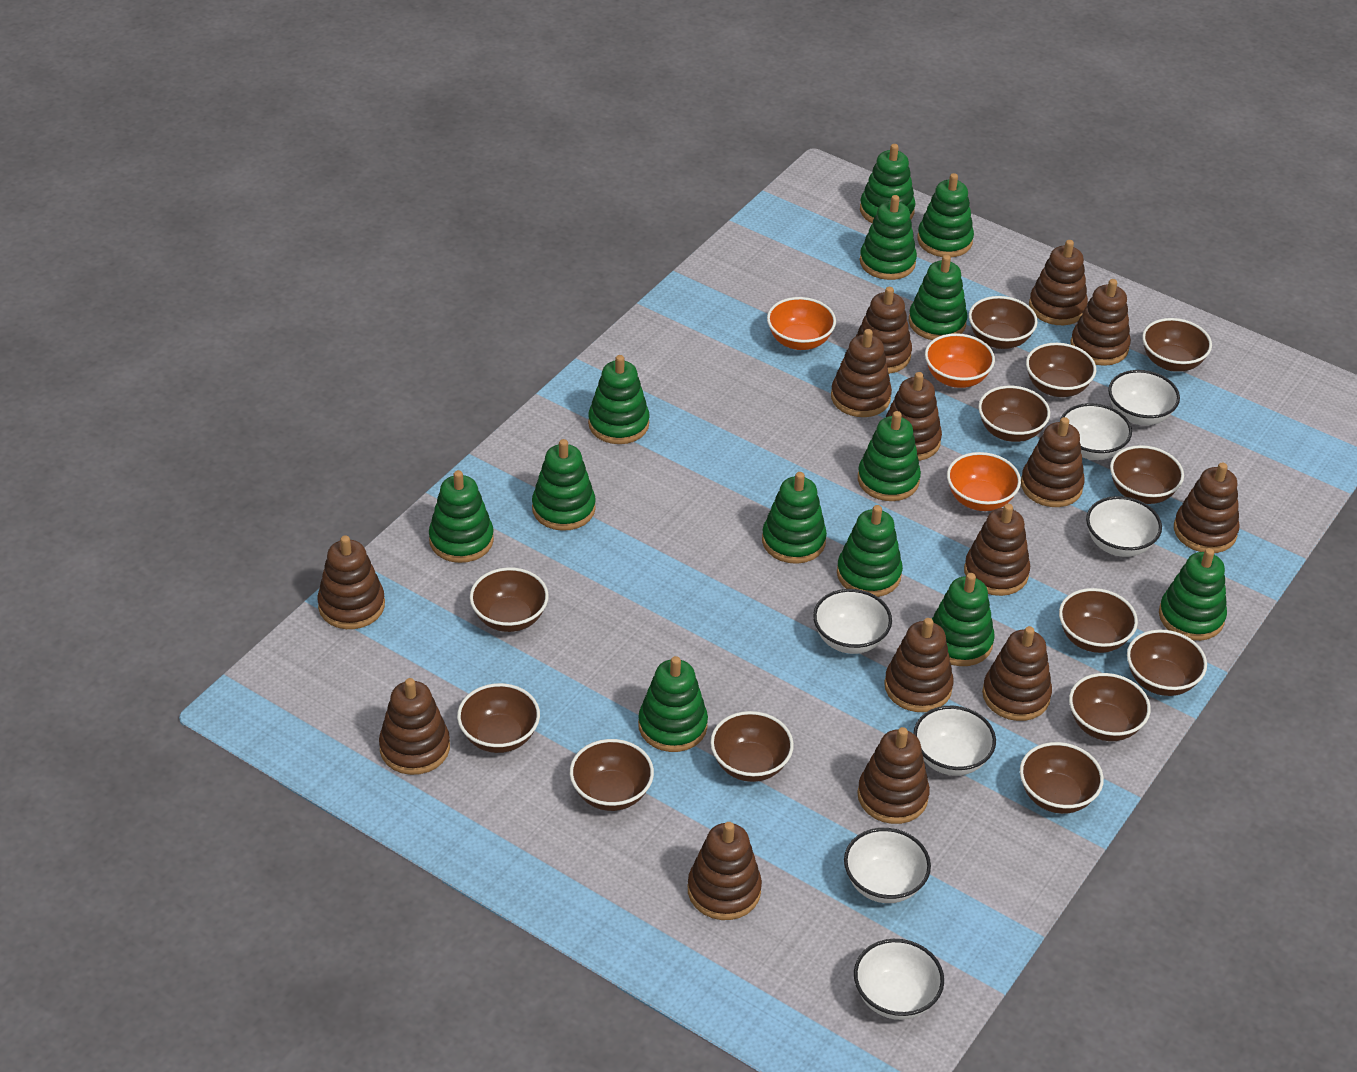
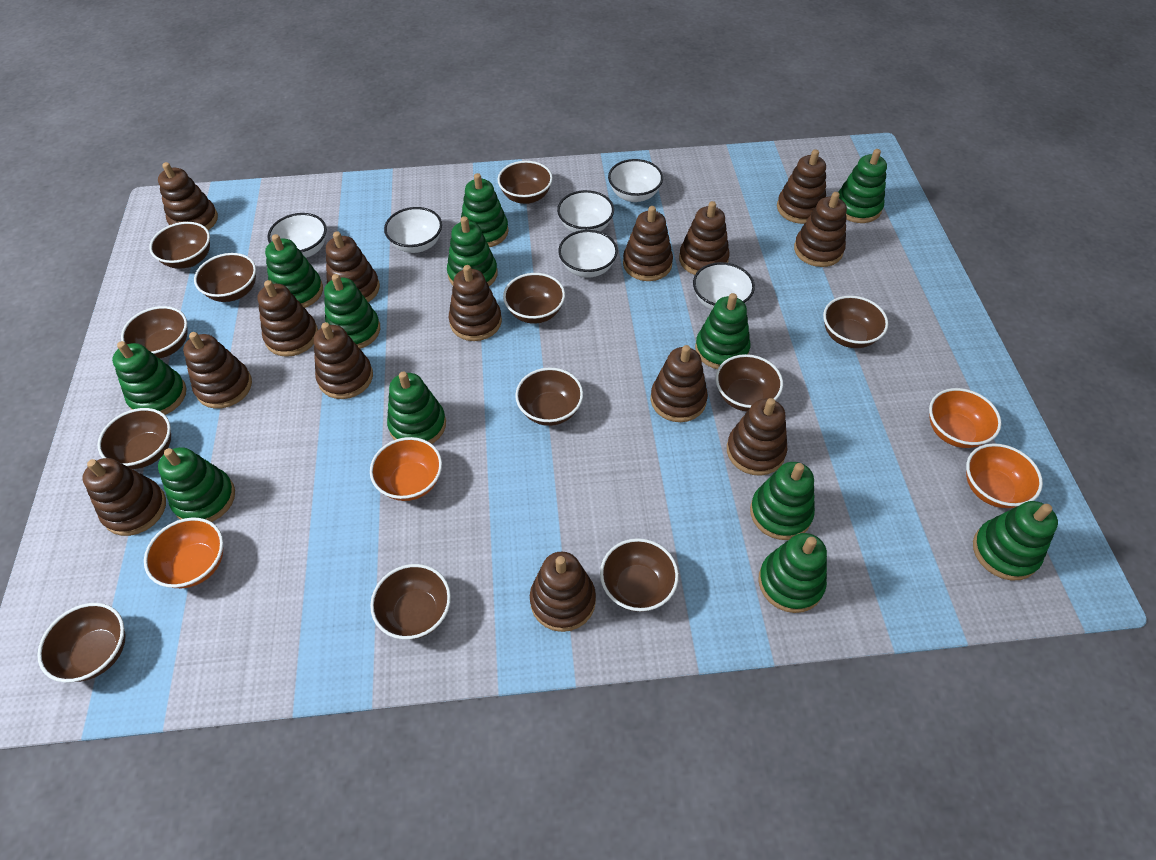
brown bowl: 13 -> 12
green stacking toy: 13 -> 12
orange bowl: 3 -> 4
white bowl: 7 -> 6

